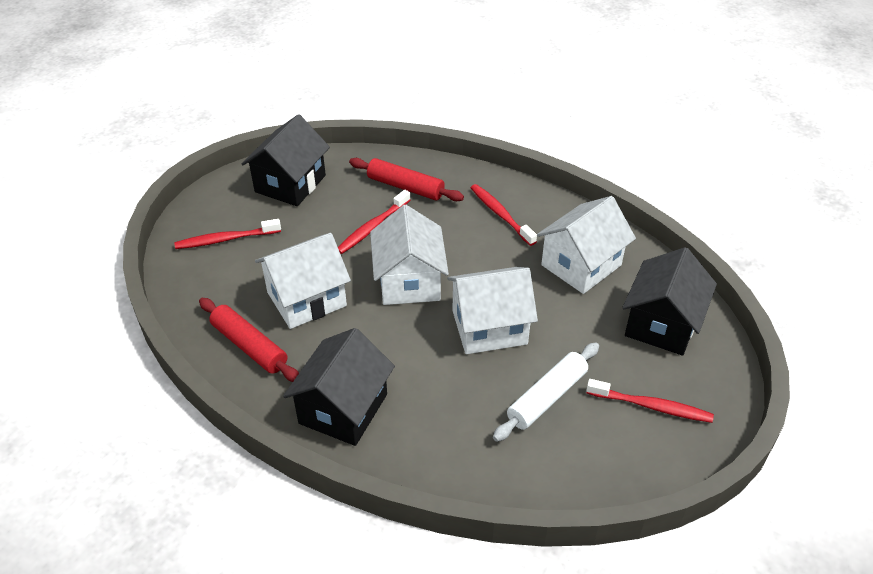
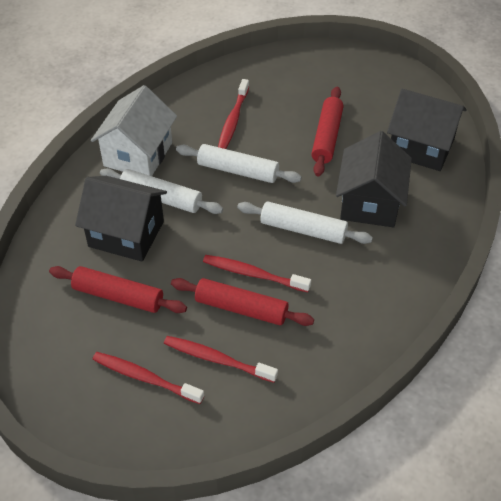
red rolling pin: 2 -> 3
white house: 4 -> 1
white rolling pin: 1 -> 3

